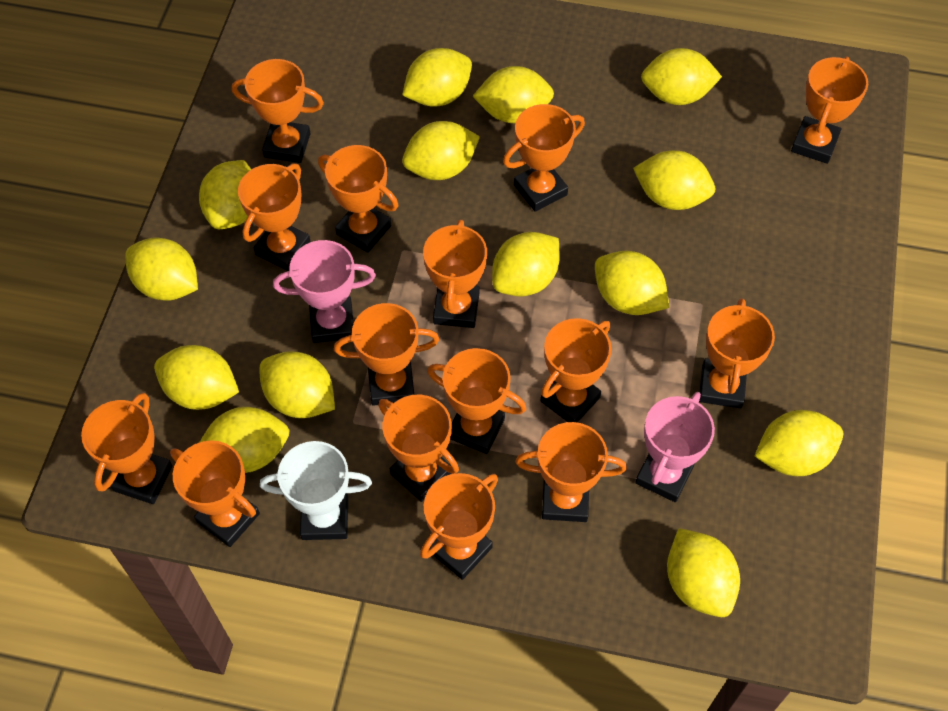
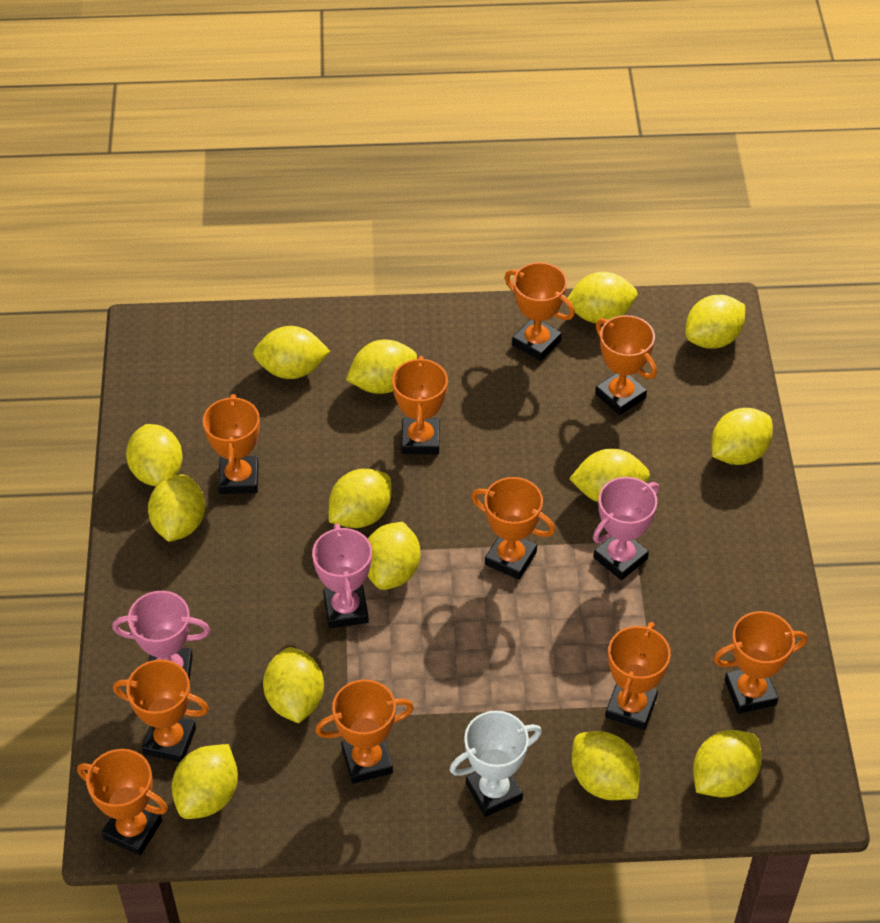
orange trophy: 15 -> 10
pink trophy: 2 -> 3

